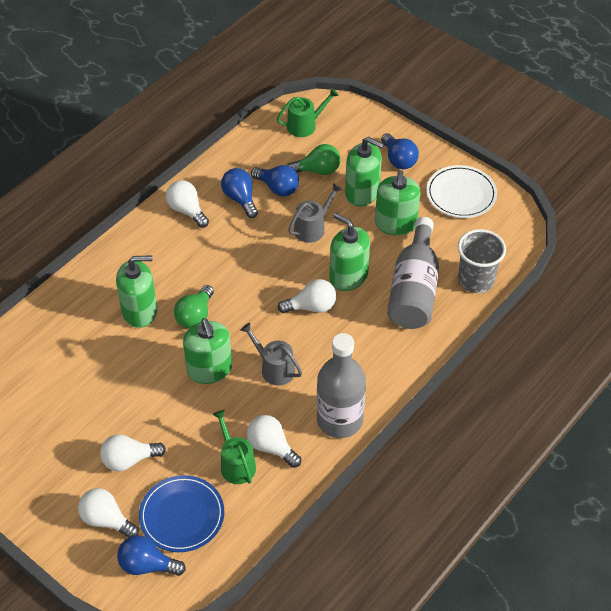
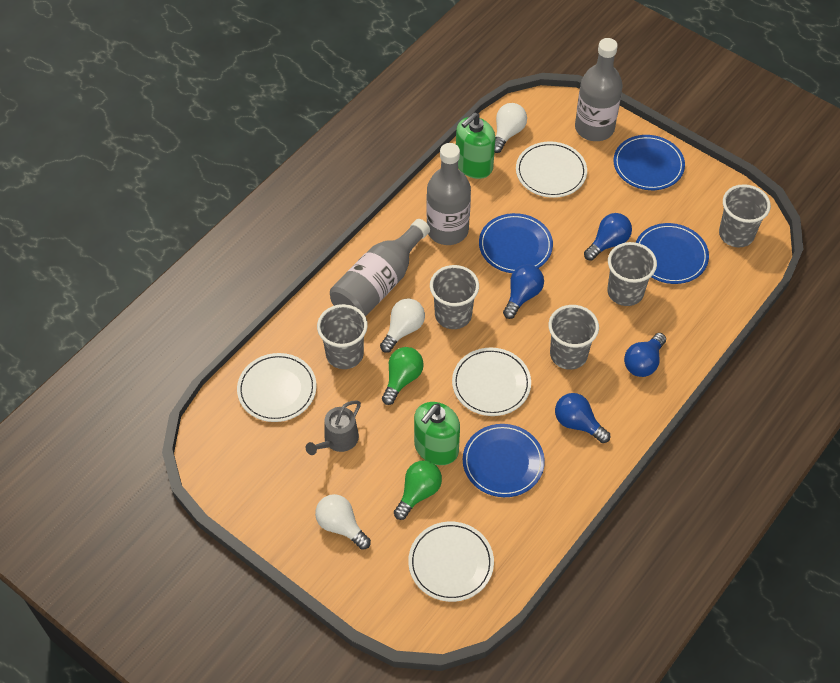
blue plate: 1 -> 4
green soap dispenser: 5 -> 2
green watering can: 2 -> 0
grey bottle: 2 -> 3
grey cup: 1 -> 5
grey watering can: 2 -> 1
white light bulb: 5 -> 3
white plate: 1 -> 4

